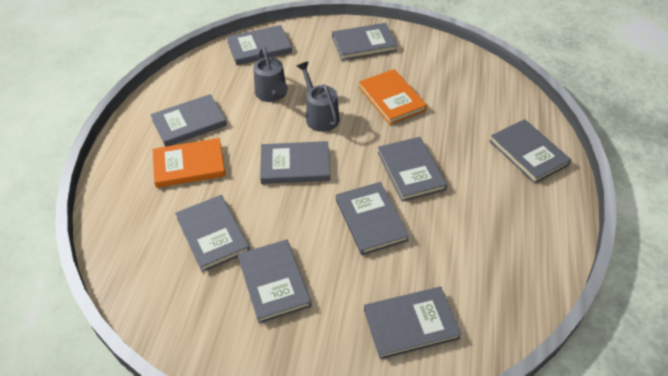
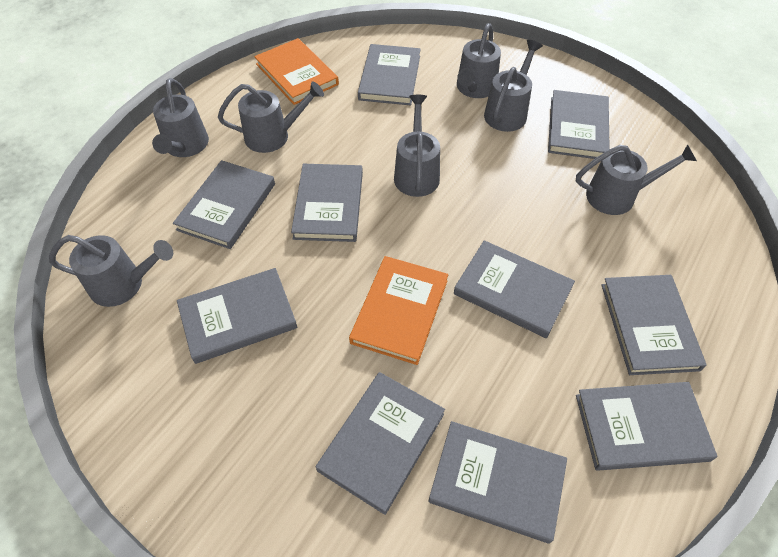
grey watering can: 2 -> 7

